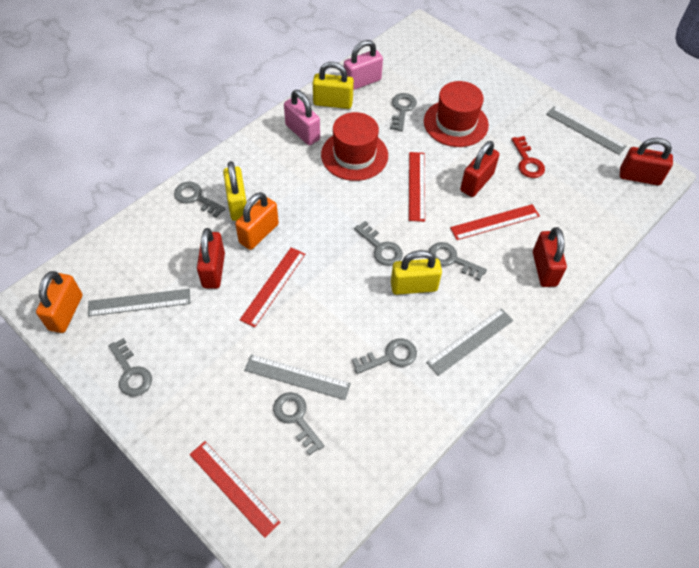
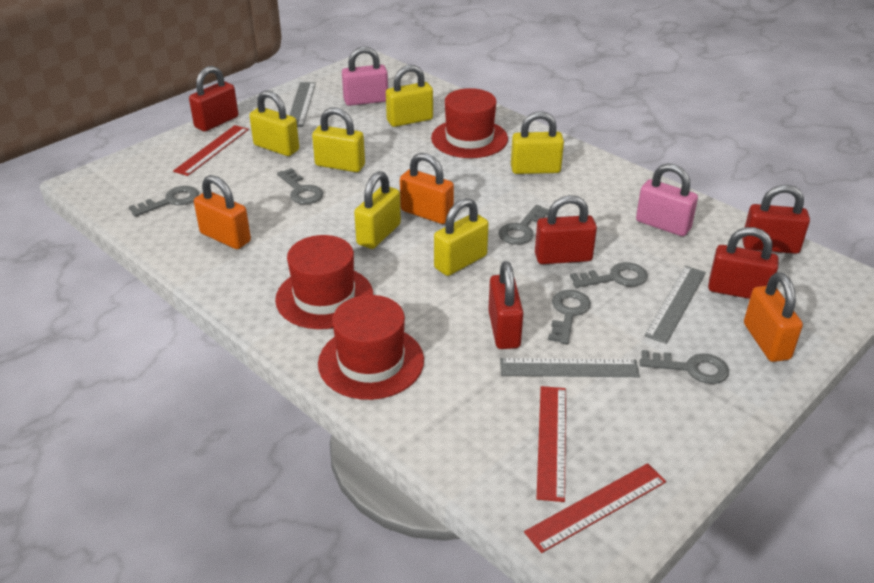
grey key: 7 -> 6
grey ruler: 4 -> 3
orange padlock: 2 -> 3
red hat: 2 -> 3
red key: 1 -> 0
red padlock: 4 -> 5
red ruler: 4 -> 3
yellow padlock: 3 -> 6

